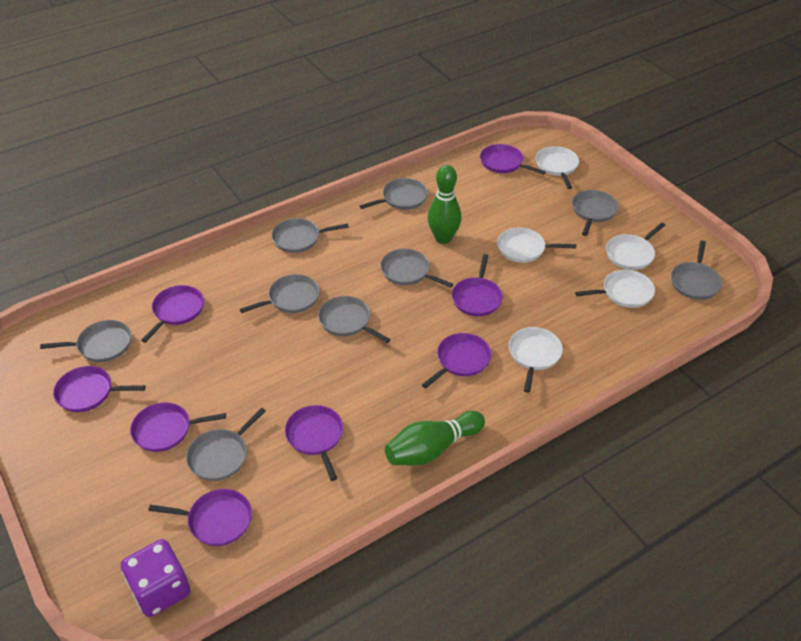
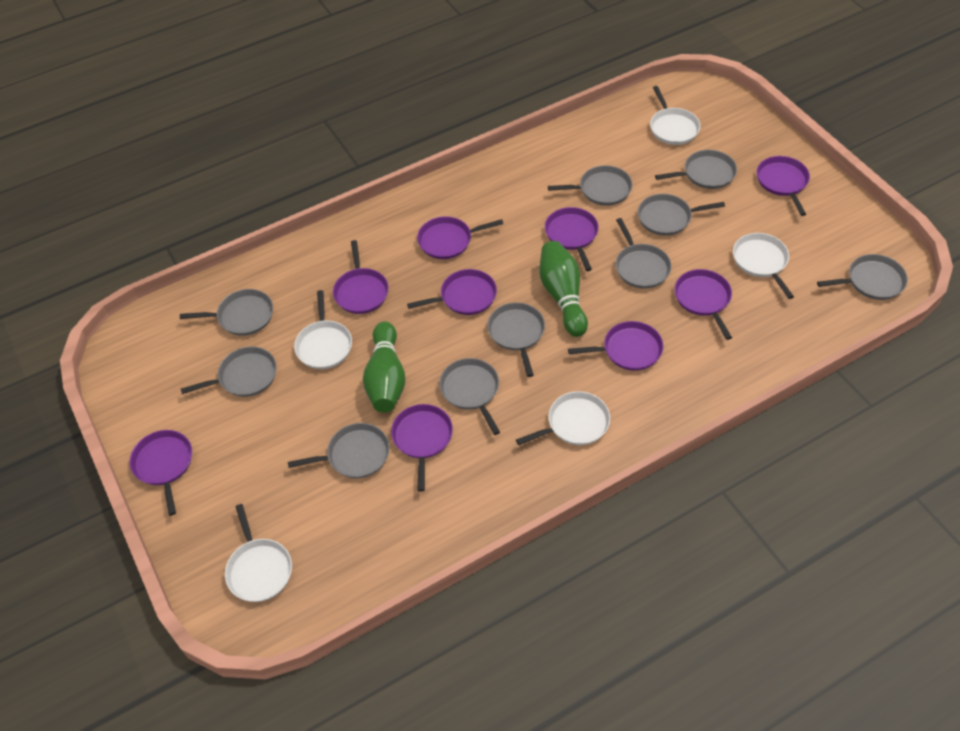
grey pan: 9 -> 10
purple dice: 1 -> 0
purple pan: 8 -> 9

